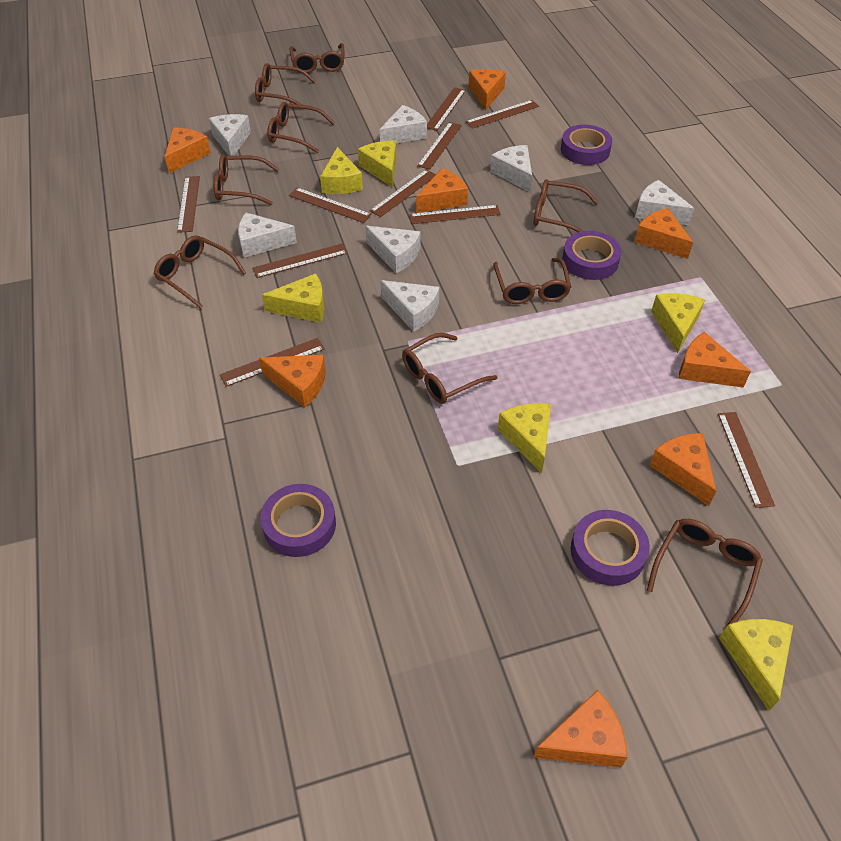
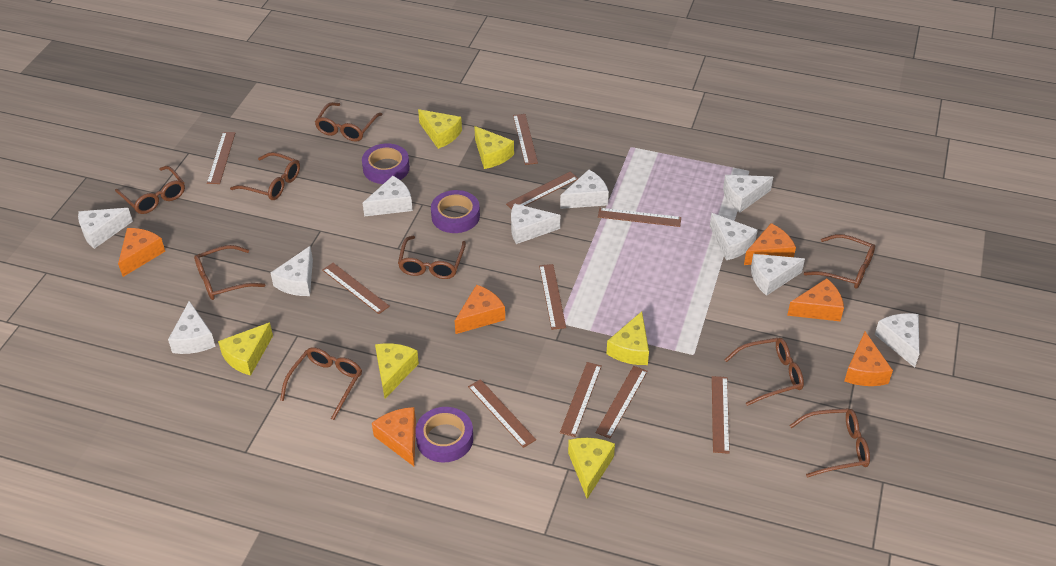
orange cheese: 8 -> 6
purple tape: 4 -> 3
white cheese: 7 -> 10

